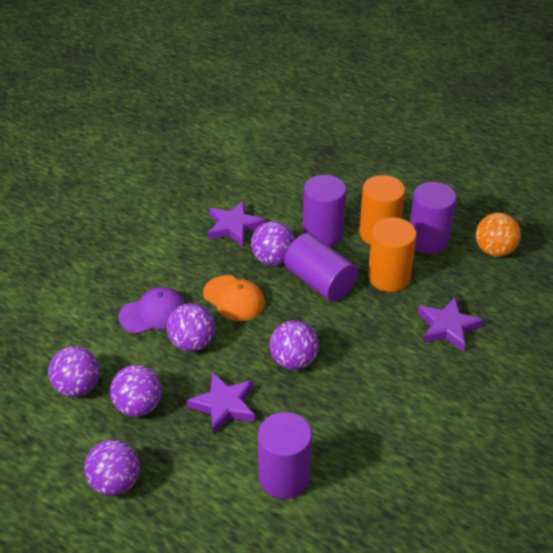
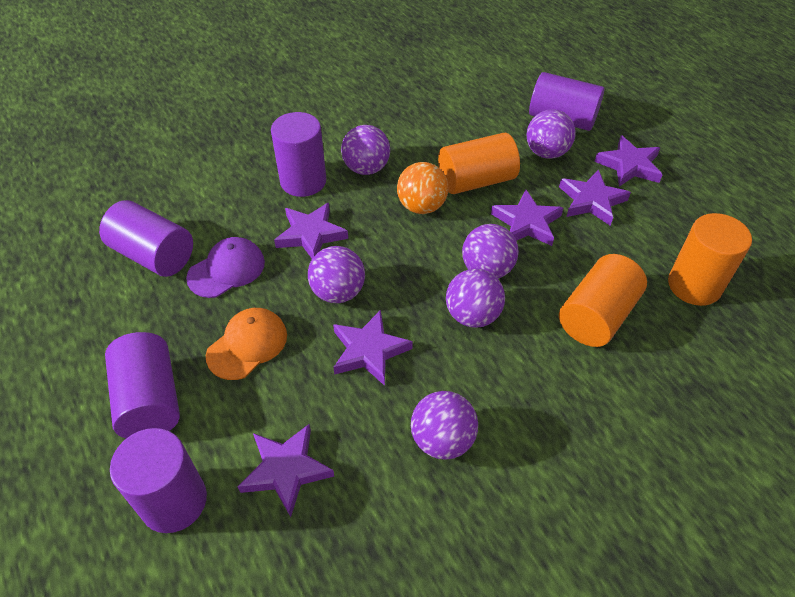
orange cylinder: 2 -> 3
purple cylinder: 4 -> 5
purple star: 3 -> 6

